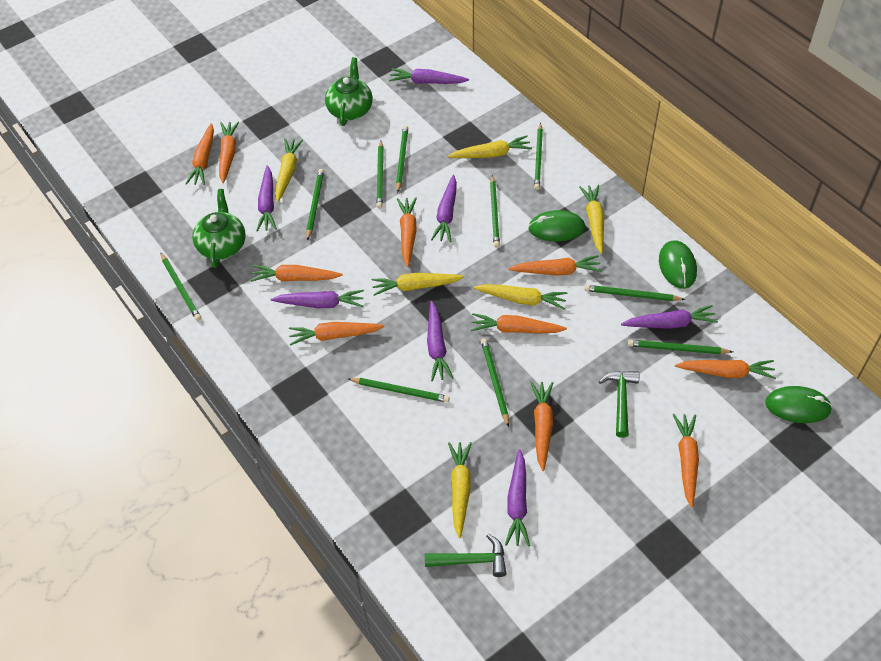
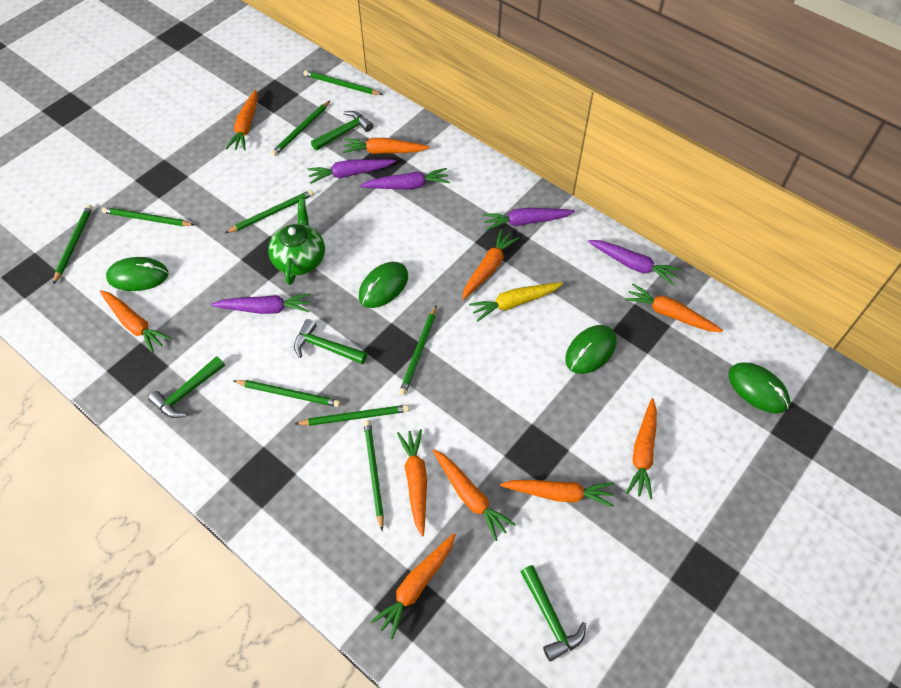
green hammer: 2 -> 4
green mouse: 3 -> 4
green pencil: 10 -> 9
green teapot: 2 -> 1
purple carrot: 7 -> 5
yellow carrot: 6 -> 1

